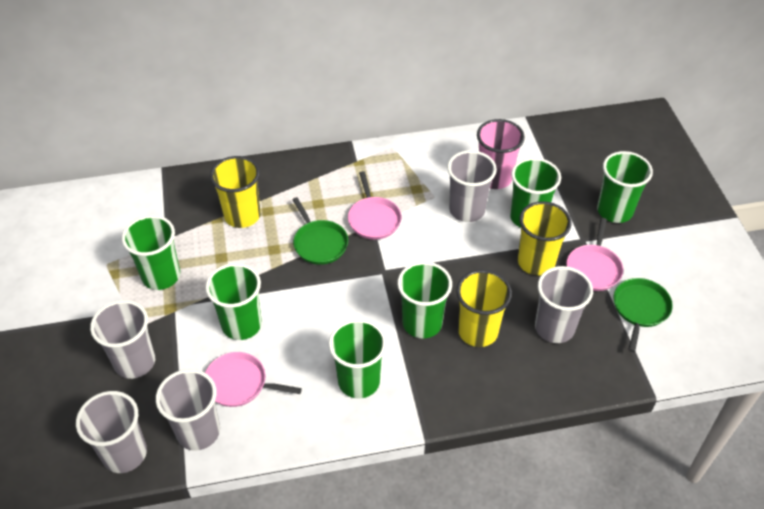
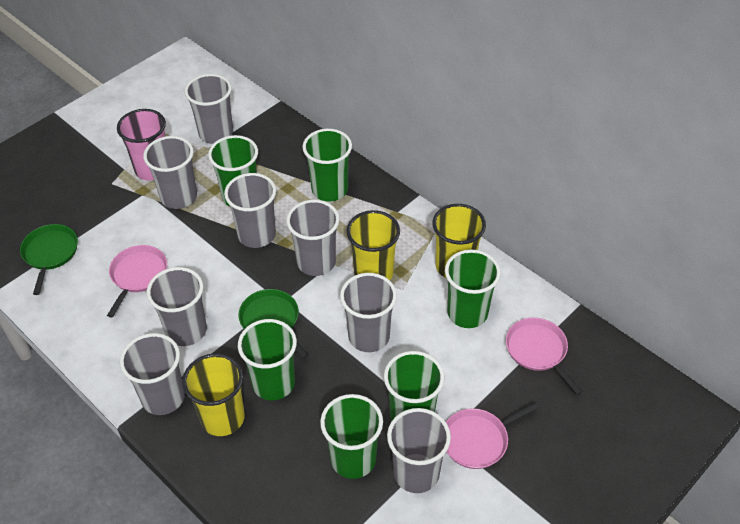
grey cup: 5 -> 8

